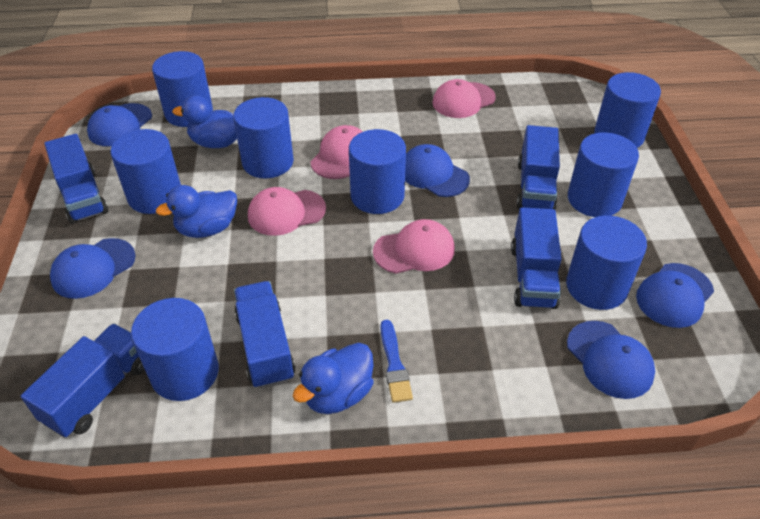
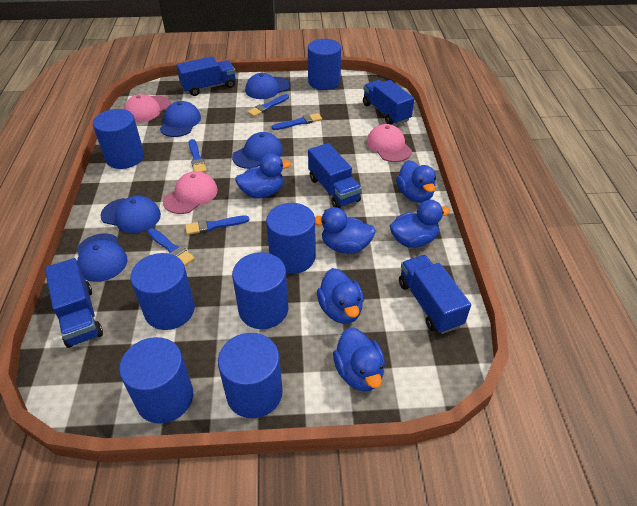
blue brush: 1 -> 5
blue cylinder: 8 -> 7
blue duck: 3 -> 6
pink cap: 4 -> 3

